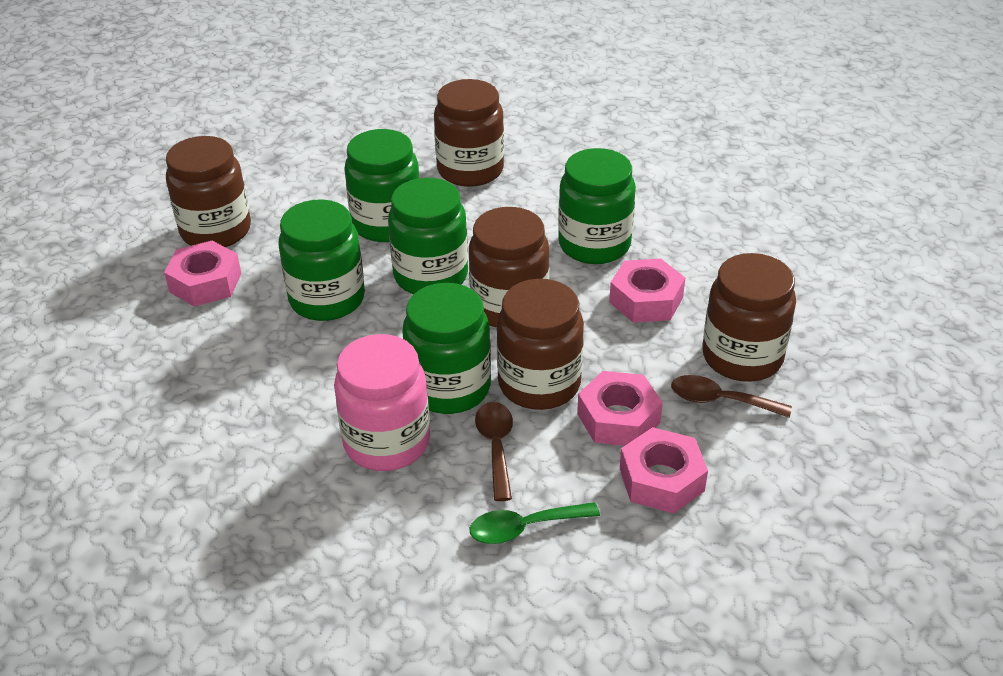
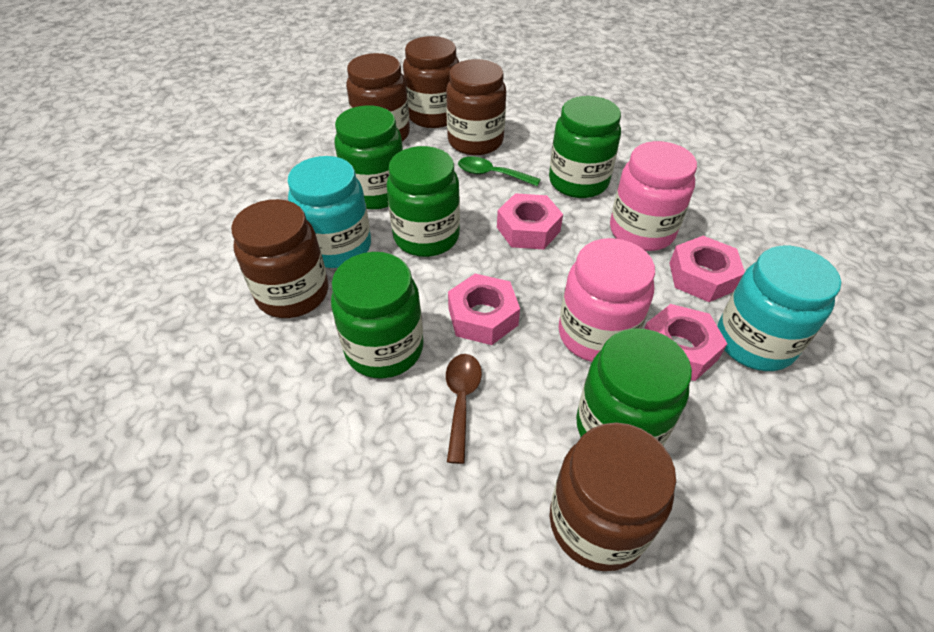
brown spoon: 2 -> 1
pink jar: 1 -> 2
turquoise jar: 0 -> 2

